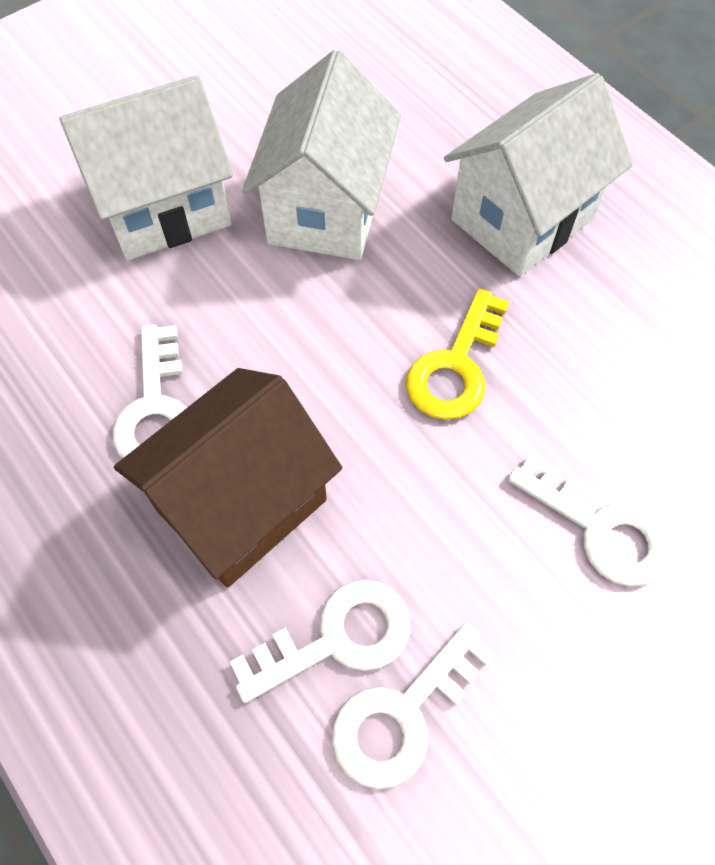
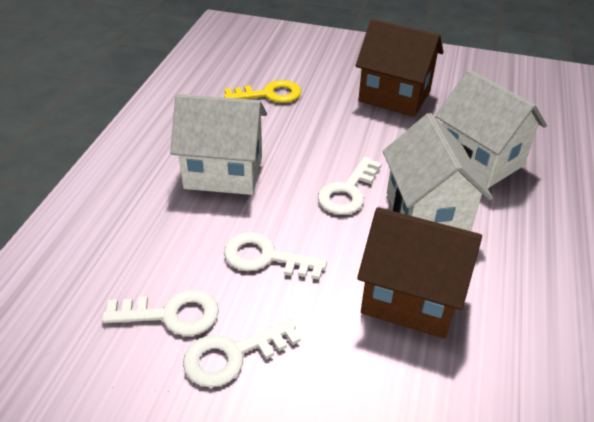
brown house: 1 -> 2

